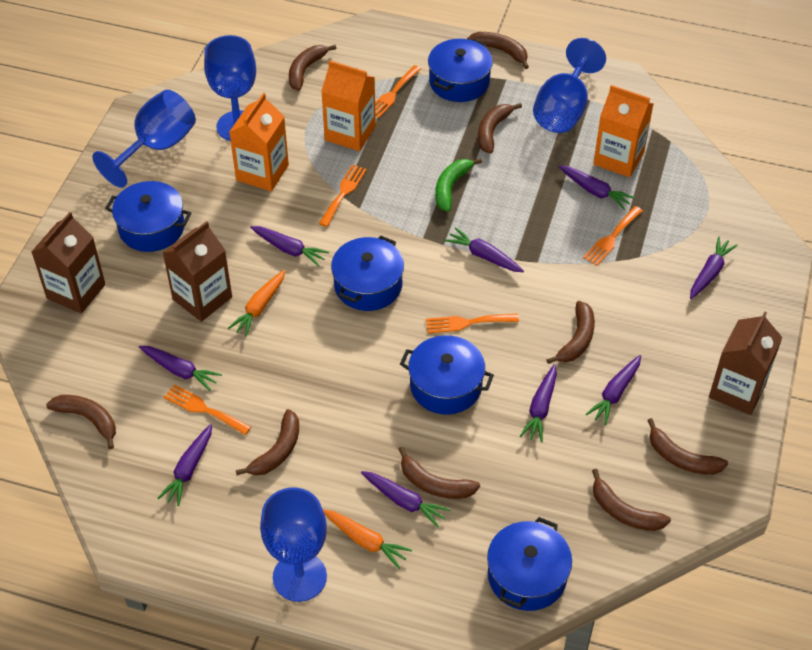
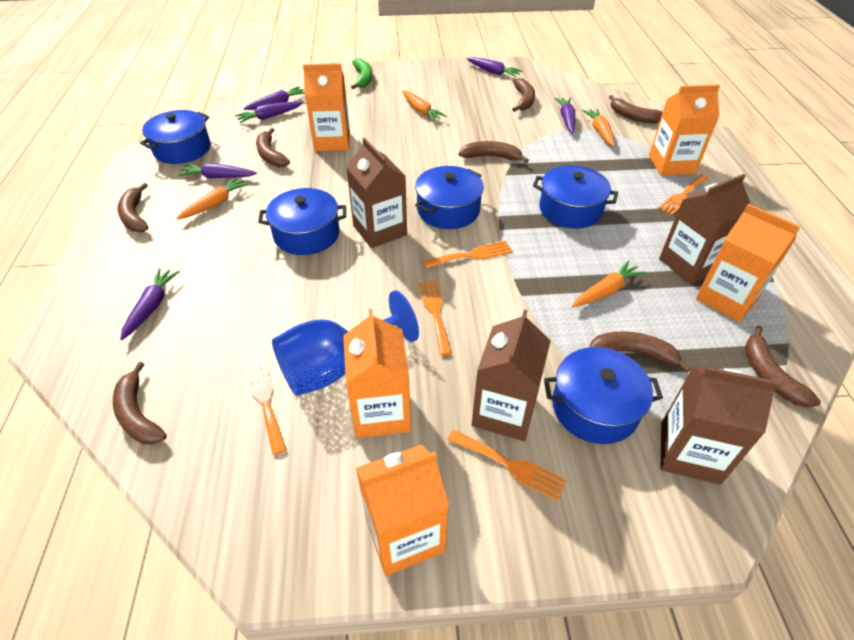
blue goblet: 4 -> 1
brown banana: 9 -> 8
brown carton: 3 -> 4
orange carrot: 2 -> 4
orange carton: 3 -> 5
purple carrot: 9 -> 6

